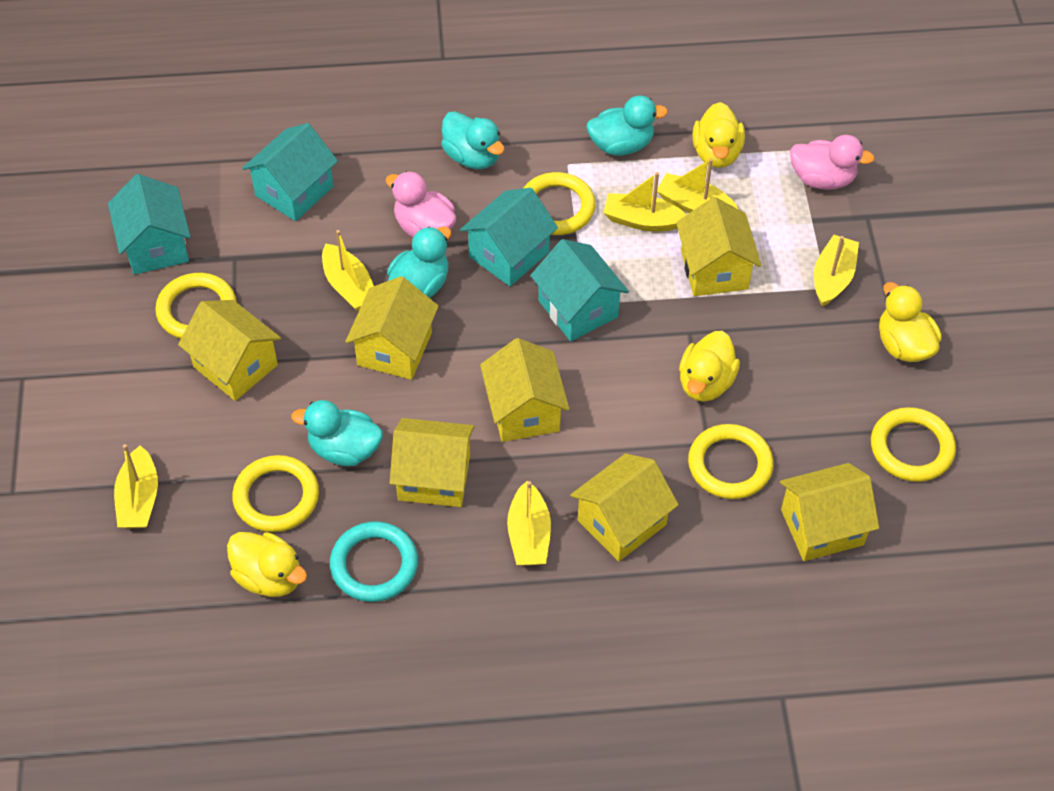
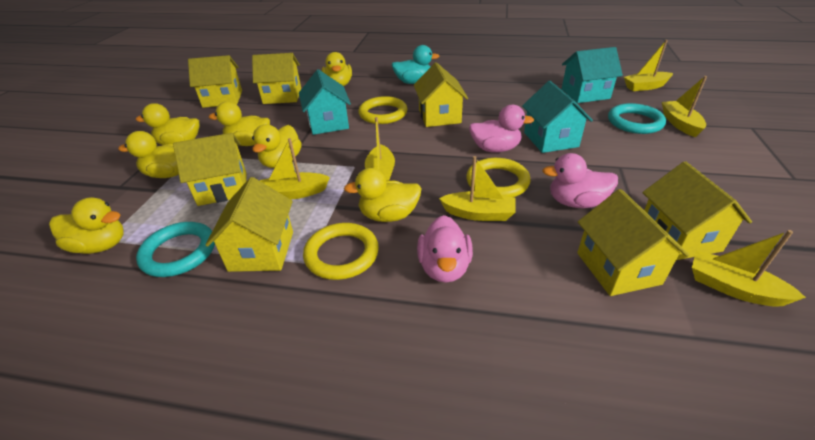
pink duck: 2 -> 3
turquoise duck: 4 -> 1
turquoise house: 4 -> 3
turquoise ring: 1 -> 2
yellow duck: 4 -> 7
yellow ring: 5 -> 3

